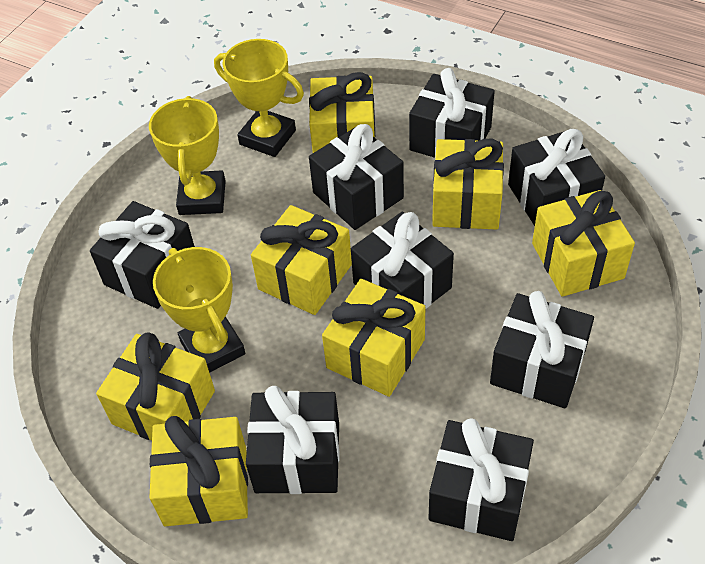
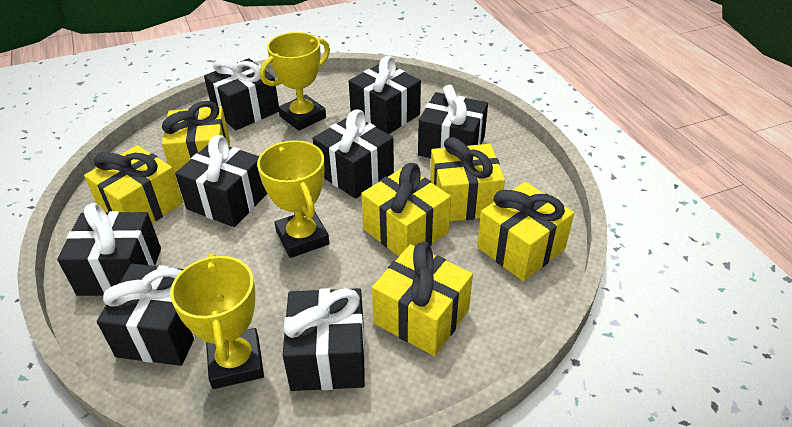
yellow gift: 7 -> 6

